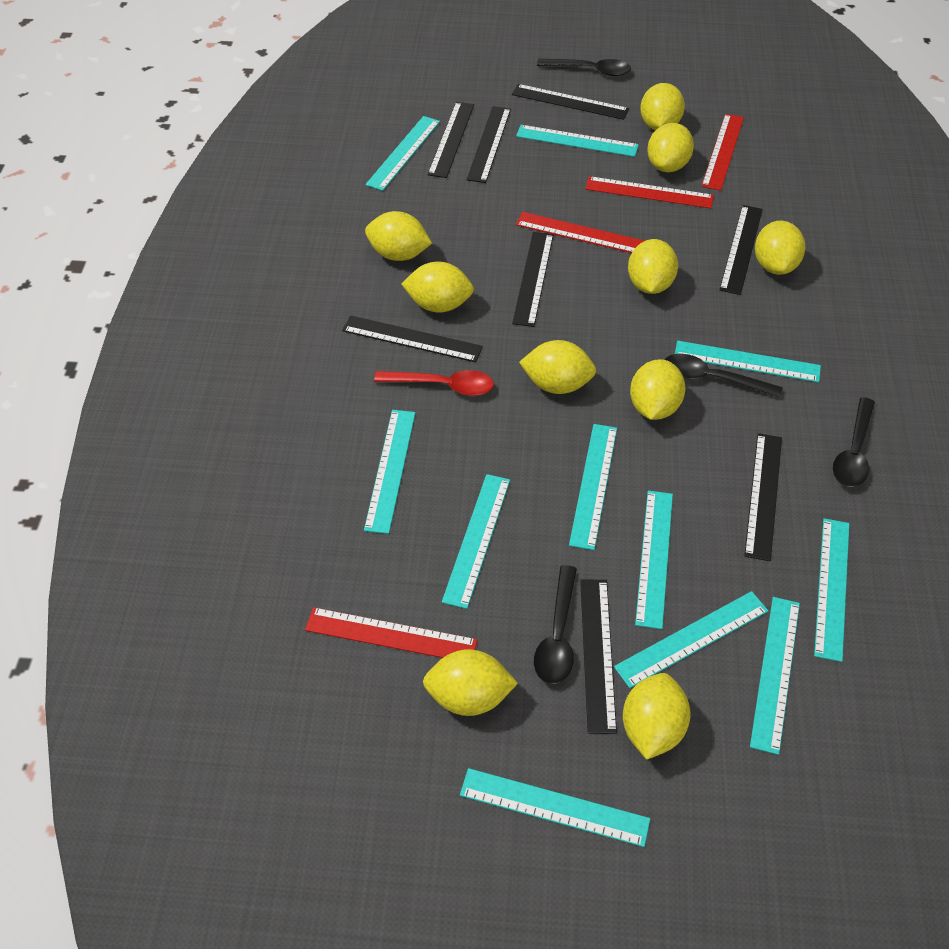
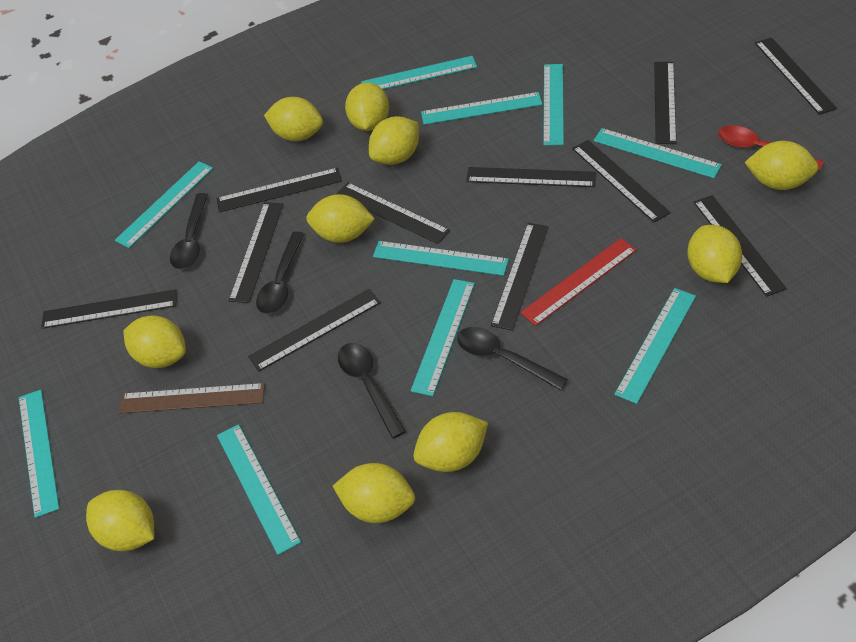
black ruler: 8 -> 11
brown ruler: 0 -> 1
red ruler: 4 -> 1
turquoise ruler: 11 -> 10

